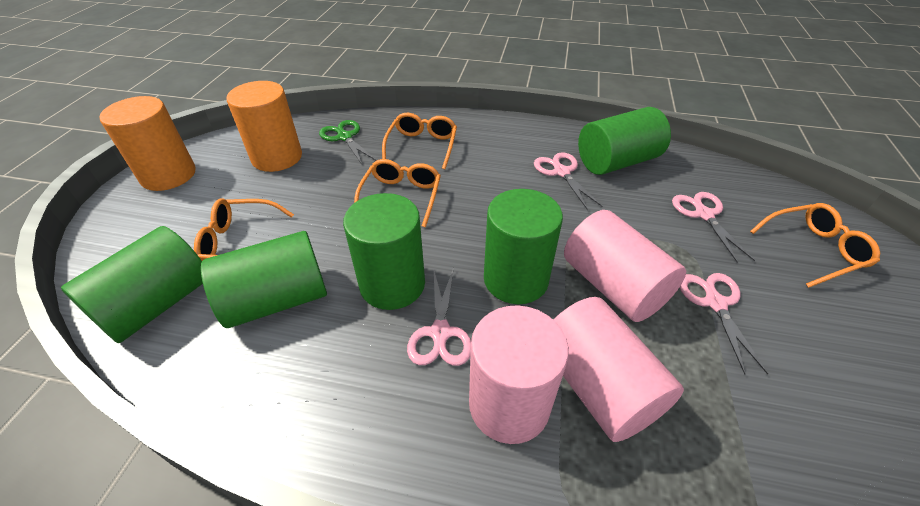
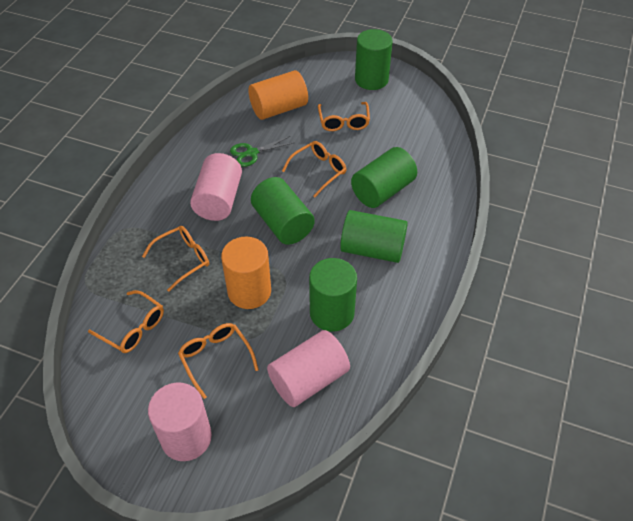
orange glasses: 4 -> 5
pink scissors: 4 -> 0

